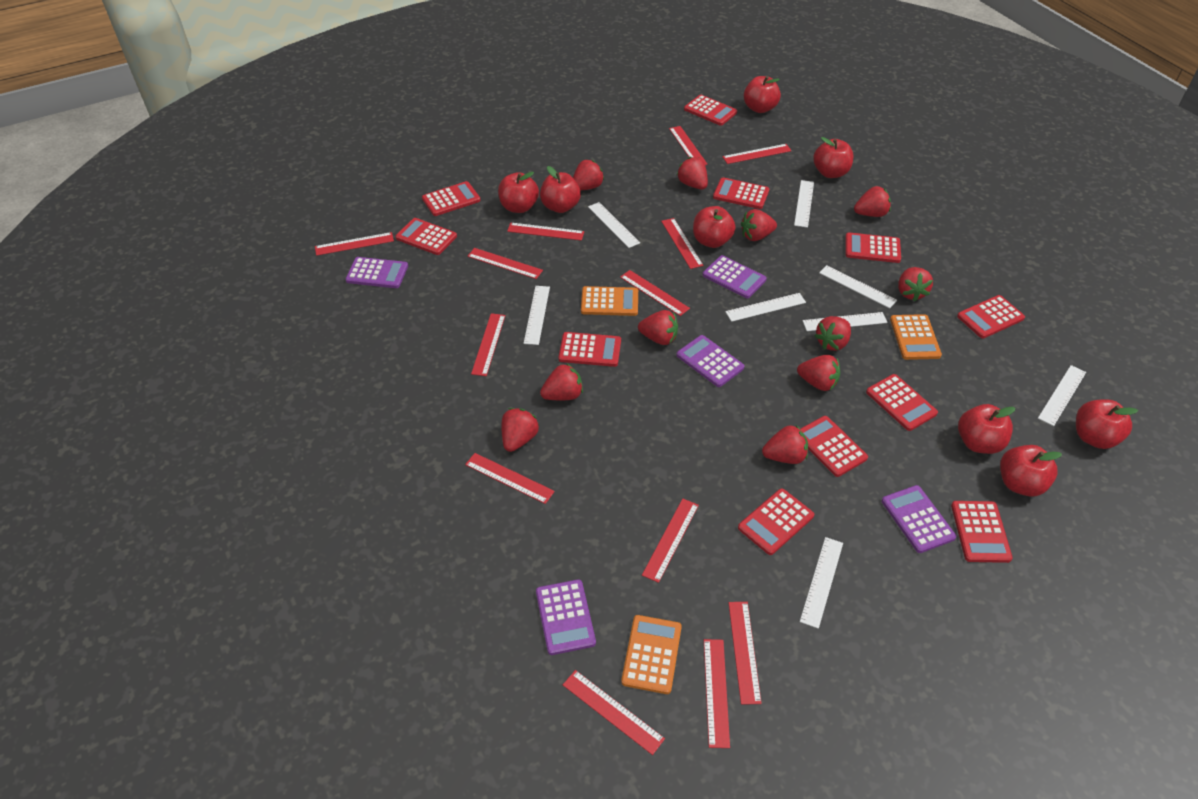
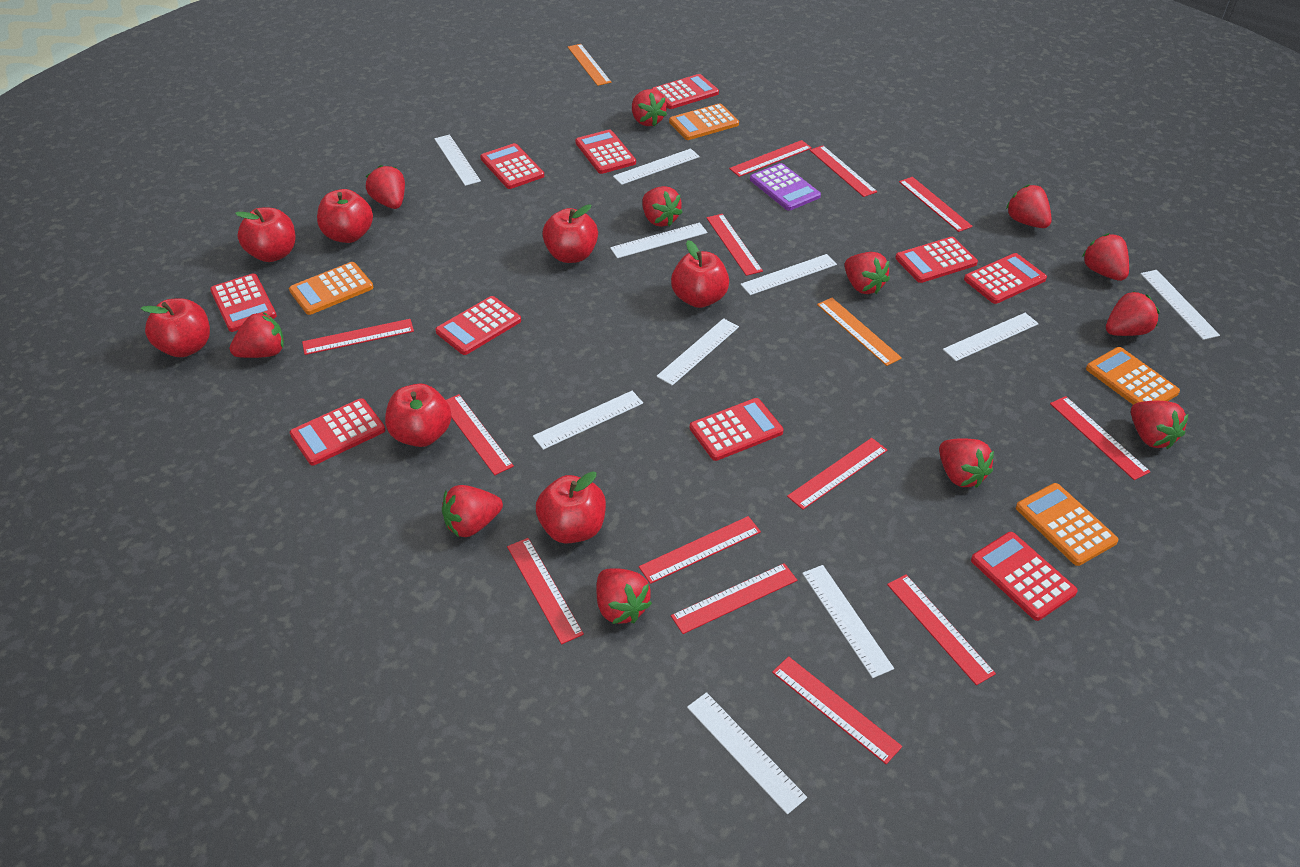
orange calculator: 3 -> 4
orange ruler: 0 -> 2
purple calculator: 5 -> 1
red apple: 8 -> 7
red calculator: 11 -> 10
red strawberry: 11 -> 12
white ruler: 8 -> 10

